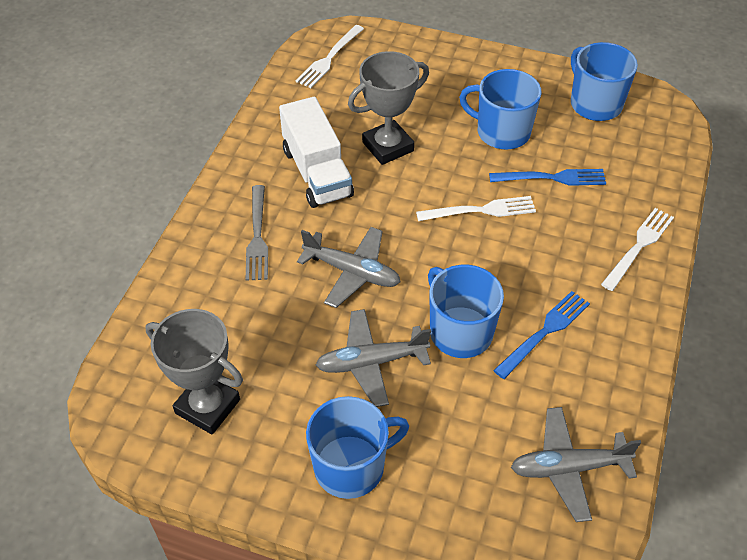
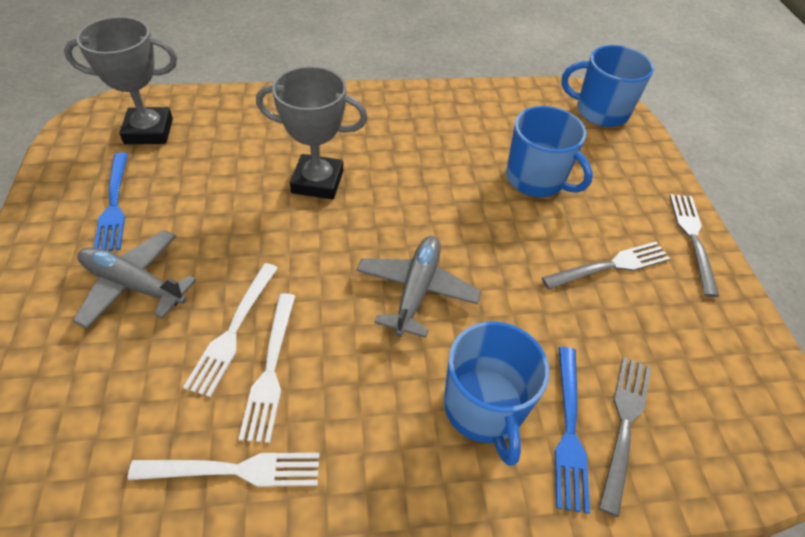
blue mug: 4 -> 3
grey fork: 1 -> 3
grey plane: 3 -> 2
white truck: 1 -> 0

